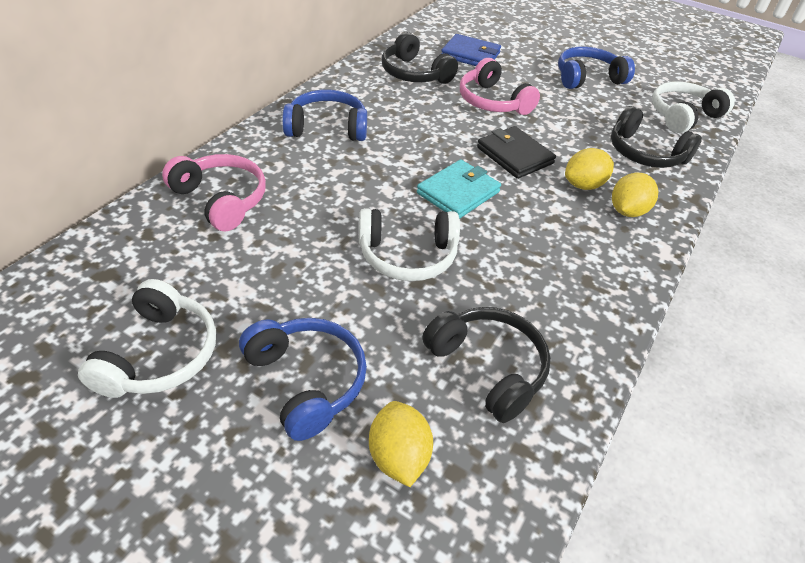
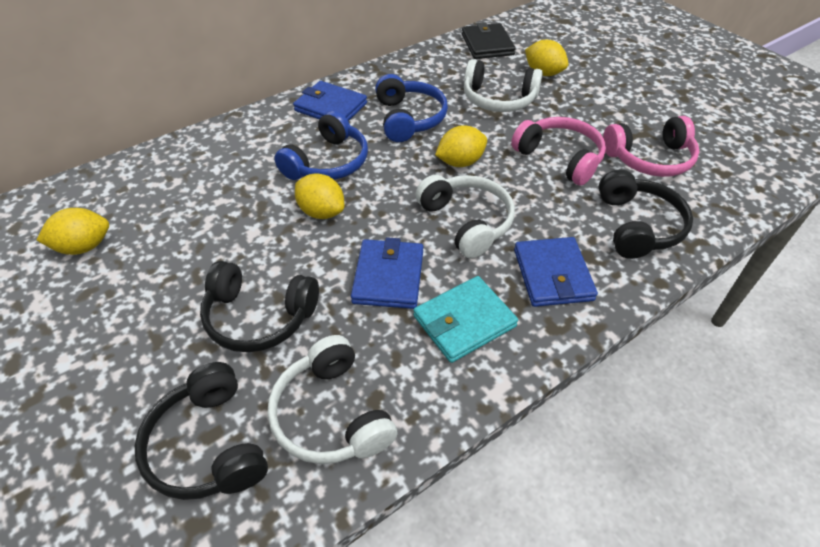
blue headphones: 3 -> 2
blue wallet: 1 -> 3
yellow lemon: 3 -> 4

